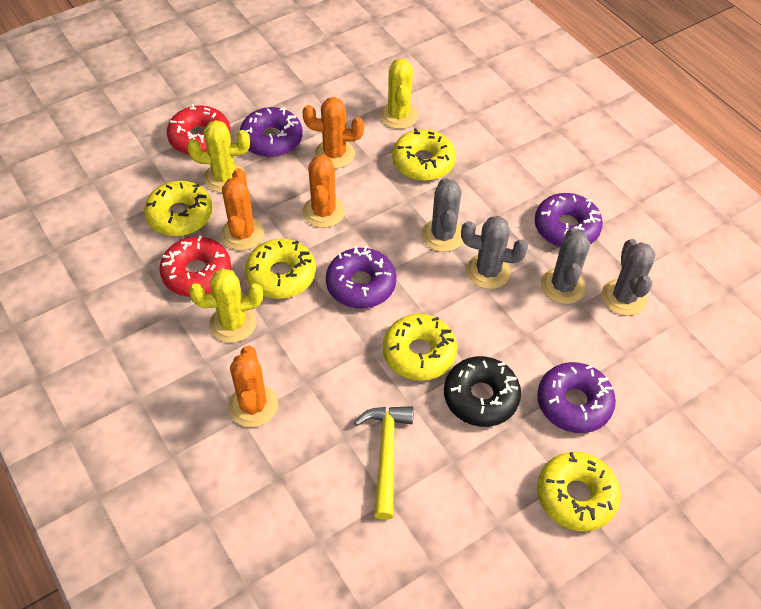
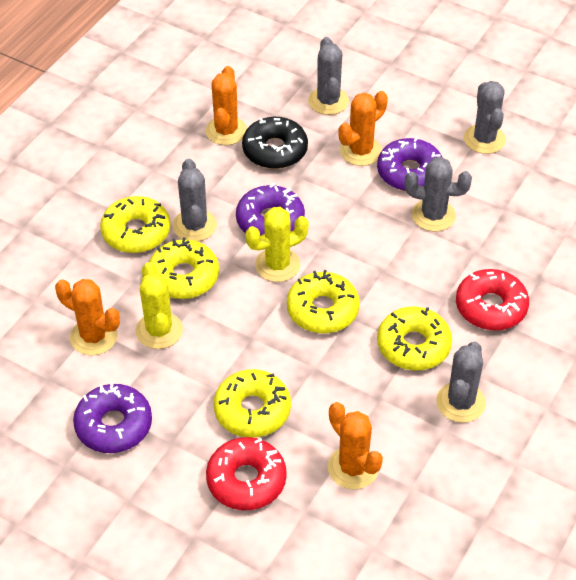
grey cactus: 4 -> 5
purple donut: 4 -> 3
yellow cactus: 3 -> 2
yellow hammer: 1 -> 0

